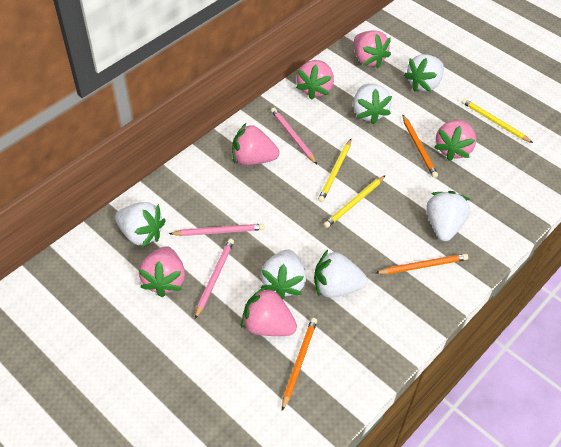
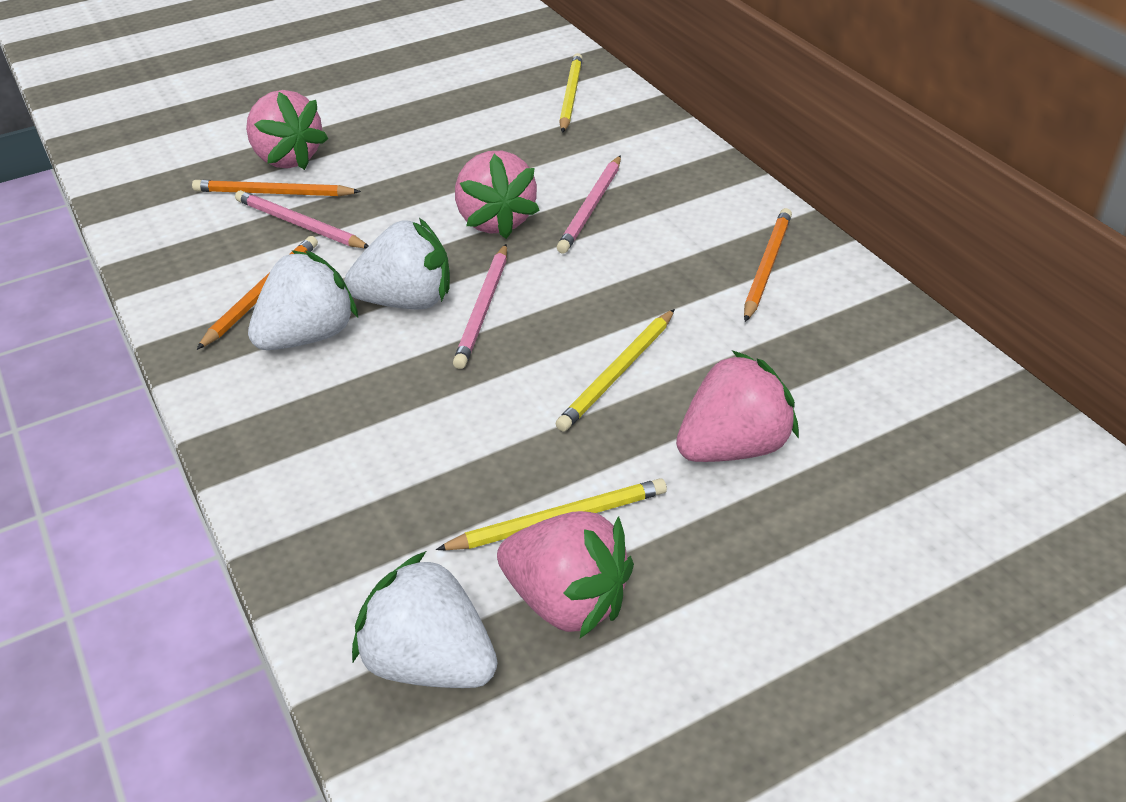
pink strawberry: 6 -> 4
white strawberry: 6 -> 3

